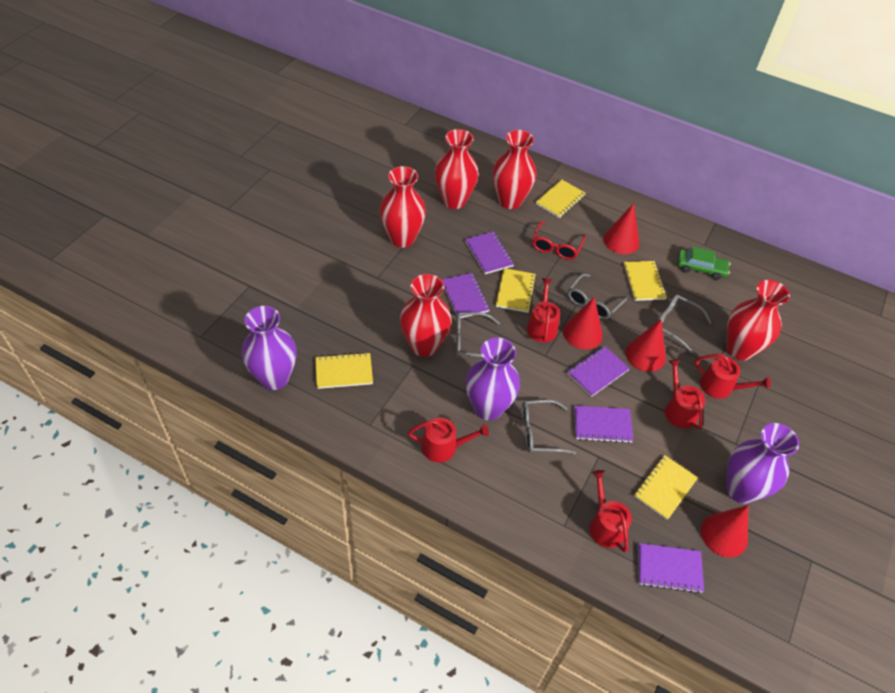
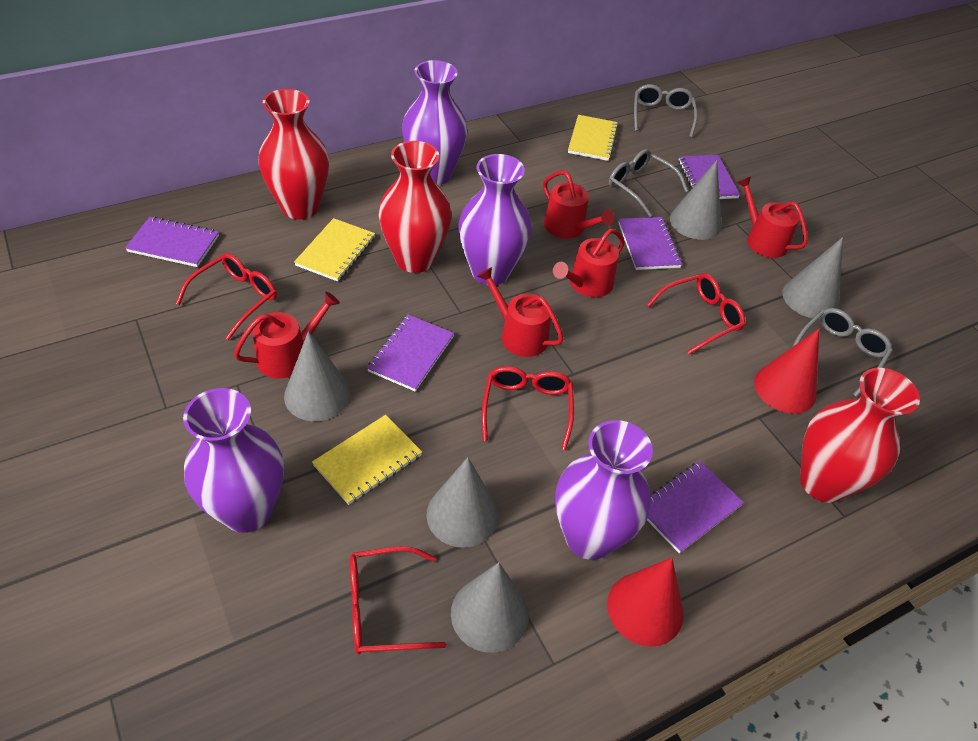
green car: 1 -> 0
grey cone: 0 -> 5
grey glasses: 4 -> 3
purple vase: 3 -> 4
red cone: 4 -> 2
red glasses: 1 -> 4
red vase: 5 -> 3
yellow notebook: 5 -> 3

